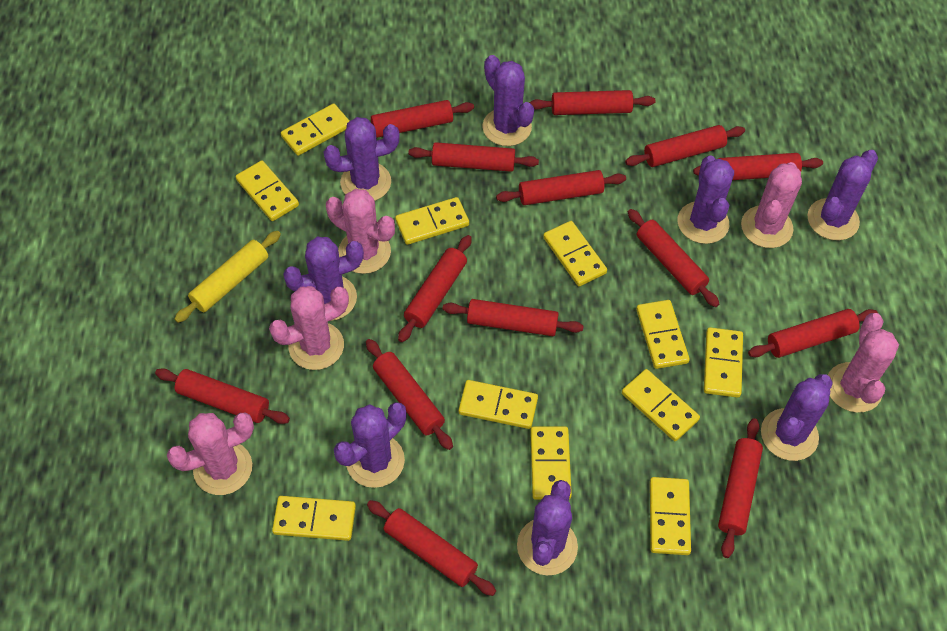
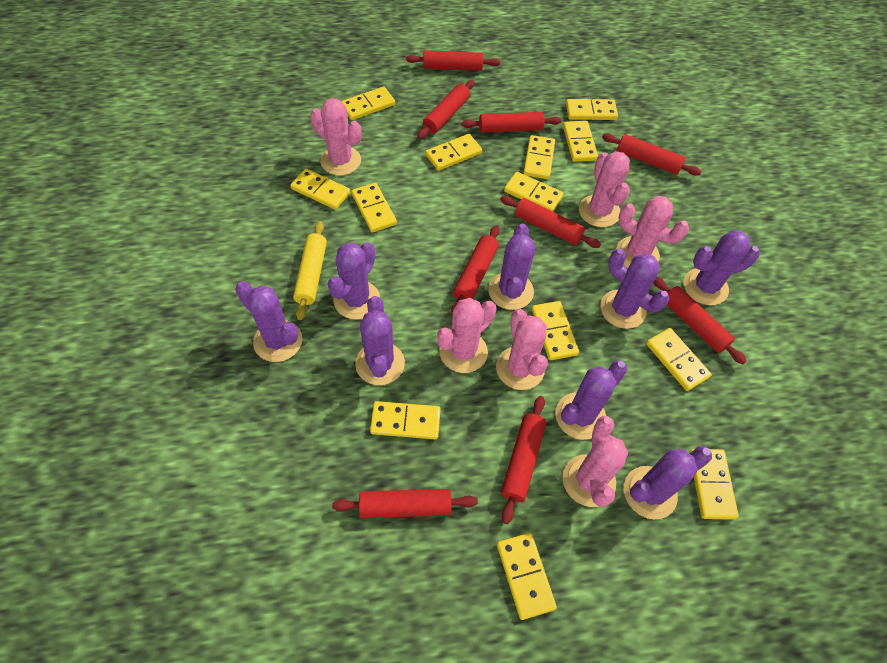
pink cactus: 5 -> 6
red rolling pin: 14 -> 9
yellow domino: 11 -> 13

